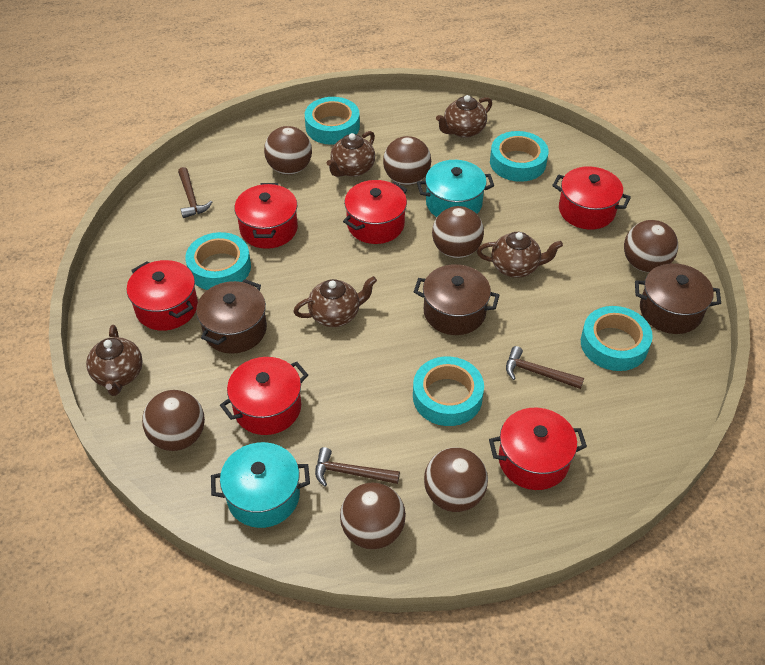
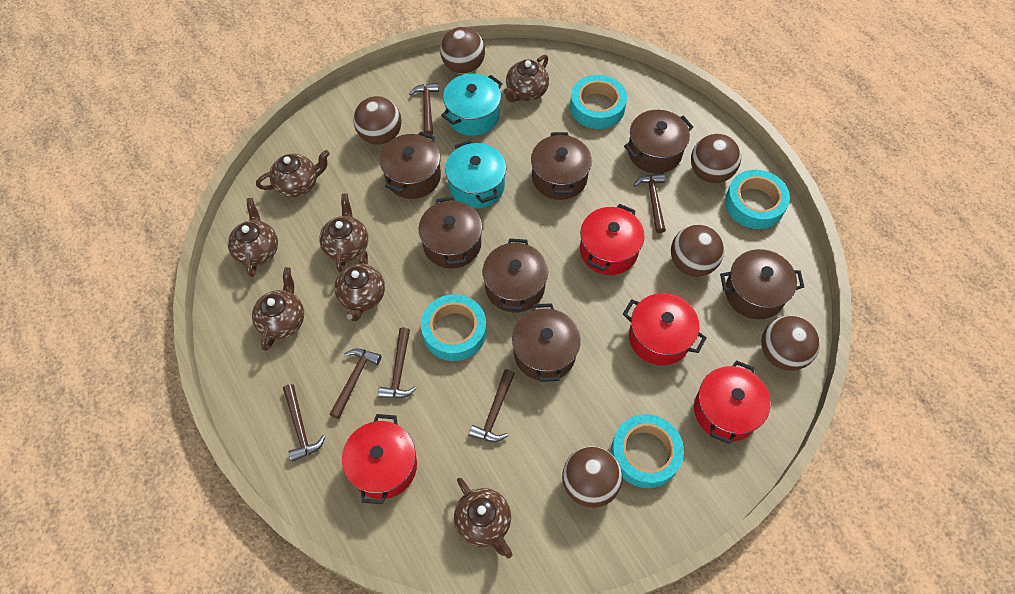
brown ball: 7 -> 6
brown hammer: 3 -> 6
brown pot: 3 -> 7
brown teapot: 5 -> 7
red pot: 6 -> 4
turquoise tape: 5 -> 4

